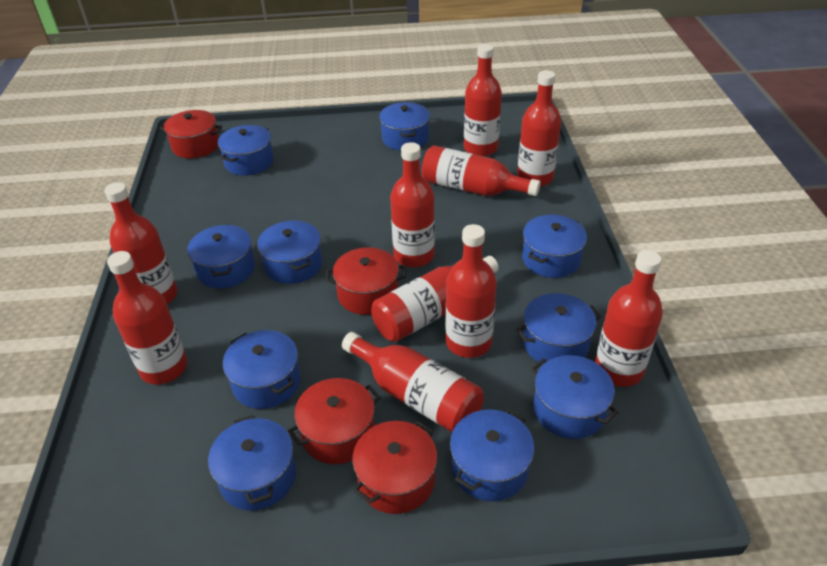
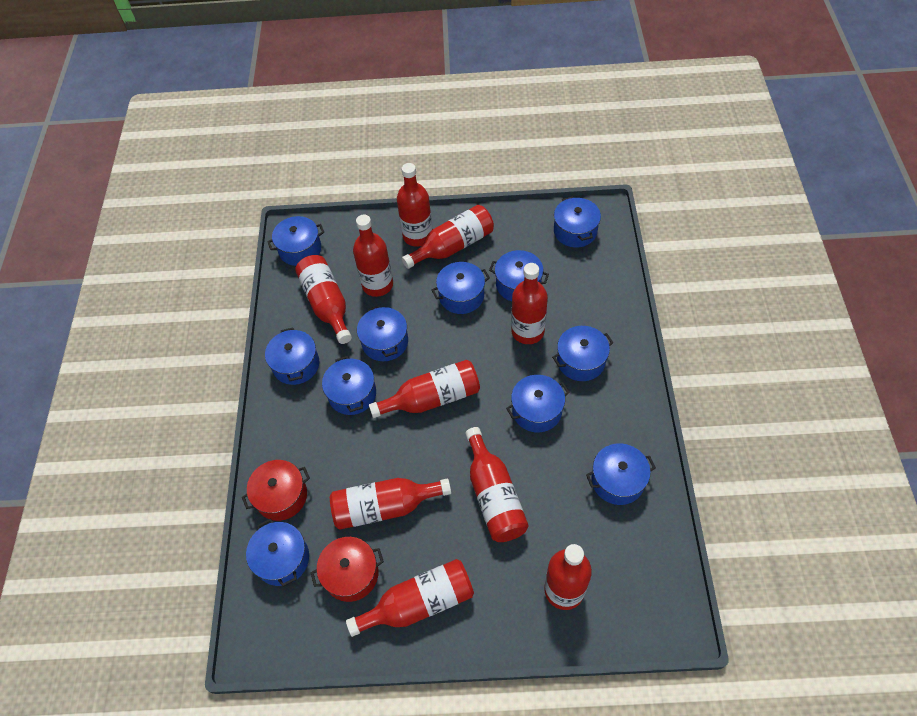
blue pot: 10 -> 11
red pot: 4 -> 2

